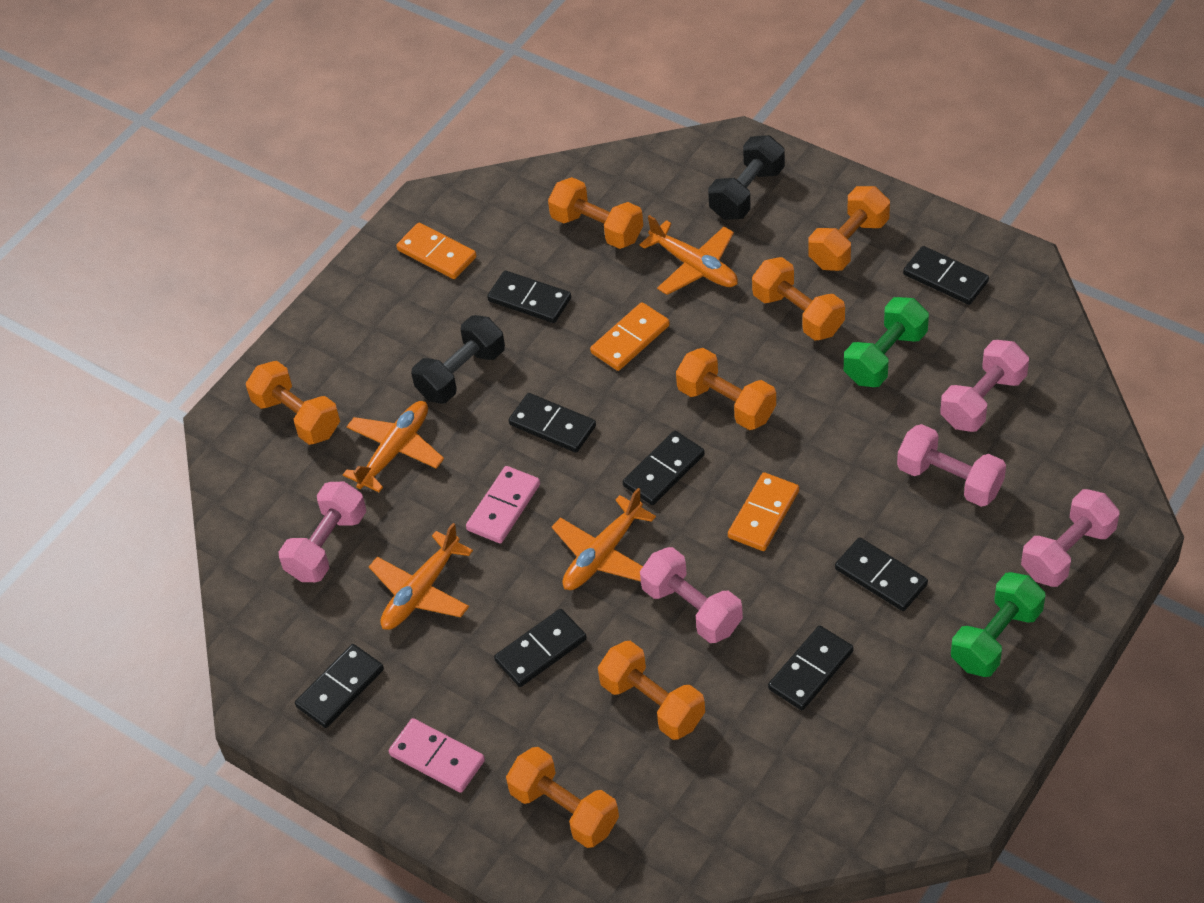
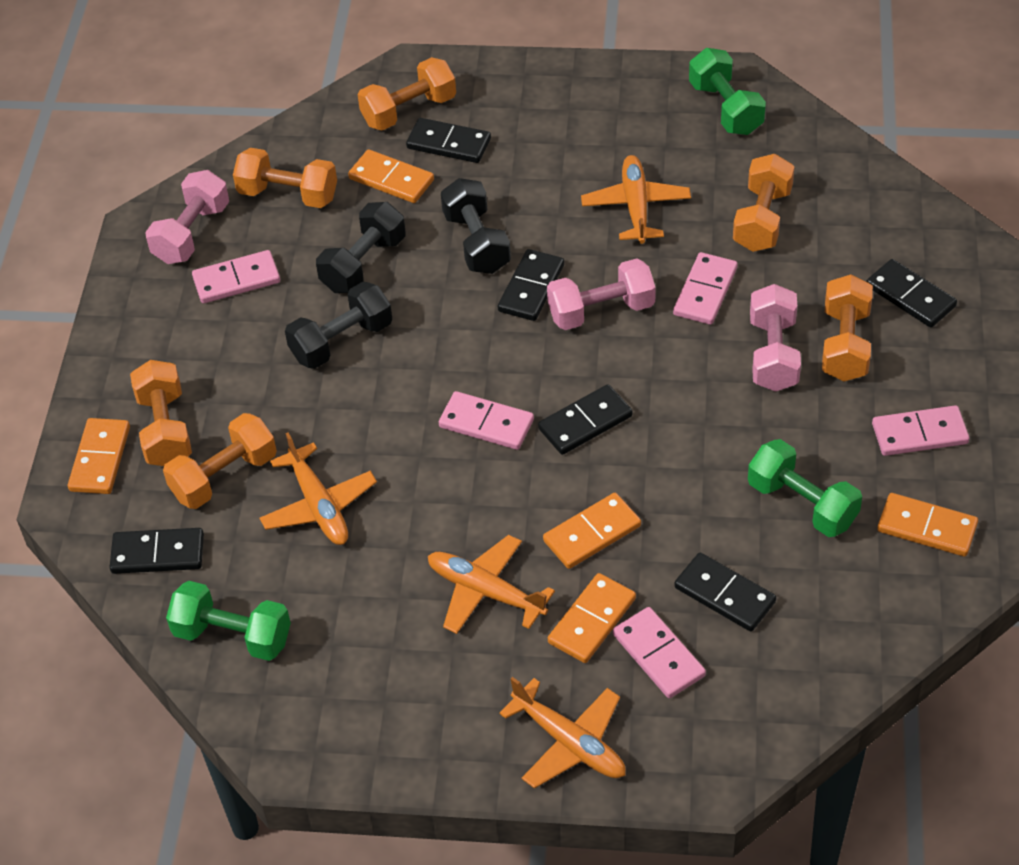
black domino: 8 -> 6
black dumbbell: 2 -> 3
green dumbbell: 2 -> 3
orange domino: 3 -> 5
orange dumbbell: 7 -> 6
pink domino: 2 -> 5
pink dumbbell: 5 -> 3

